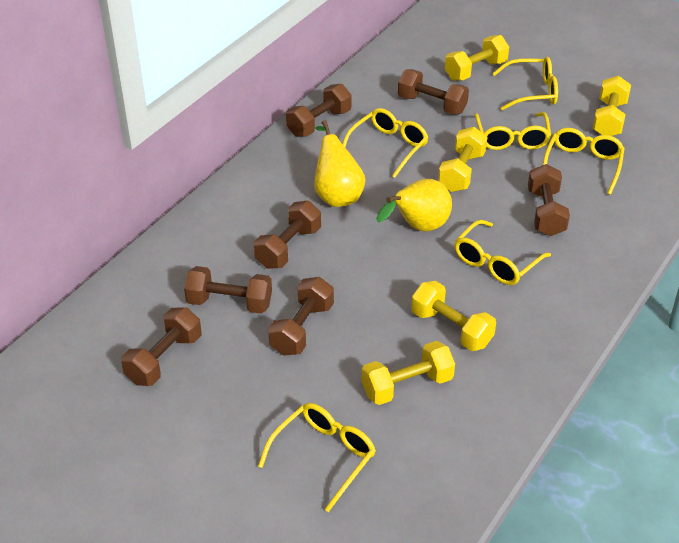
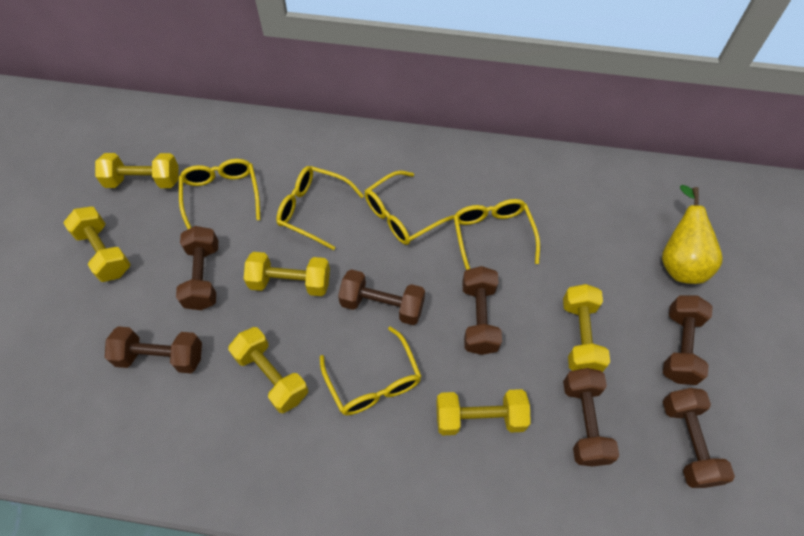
yellow dumbbell: 5 -> 6
yellow glasses: 6 -> 5
yellow pear: 2 -> 1

